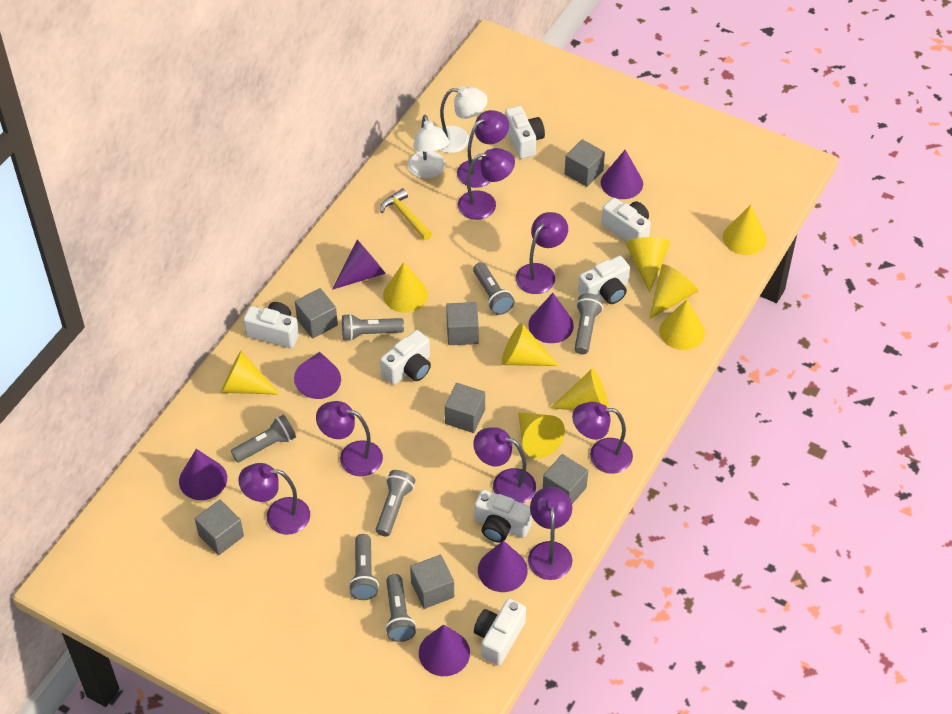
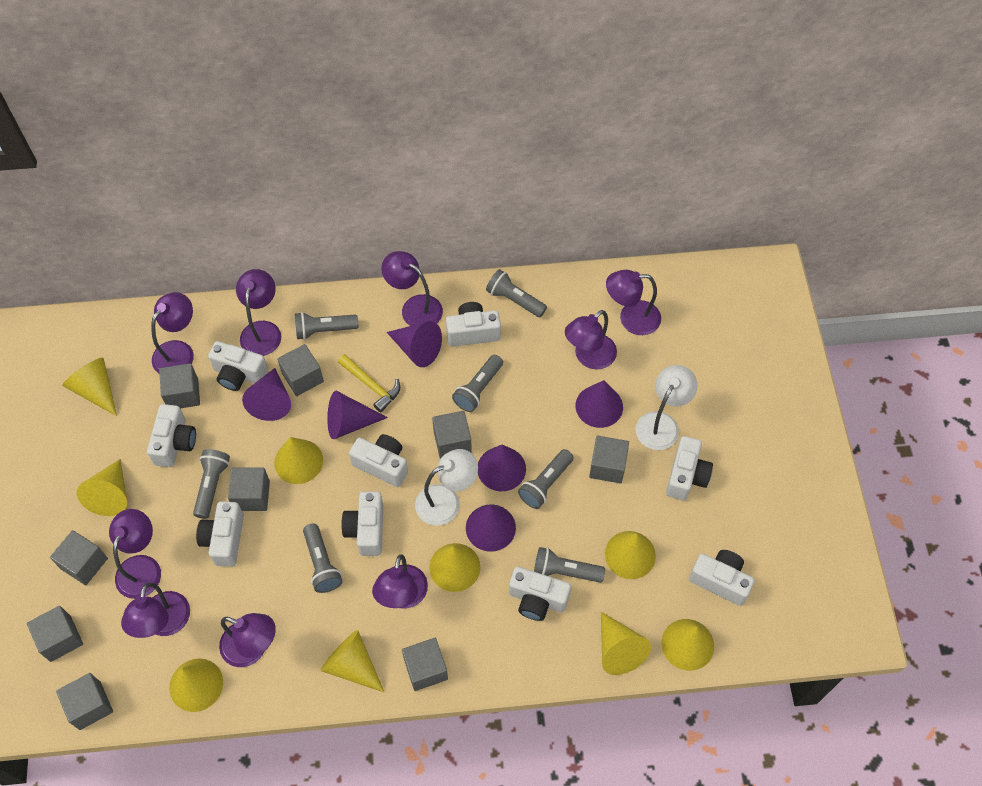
grey cube: 7 -> 9
purple cone: 7 -> 6
purple lamp: 8 -> 9
white camera: 7 -> 9

